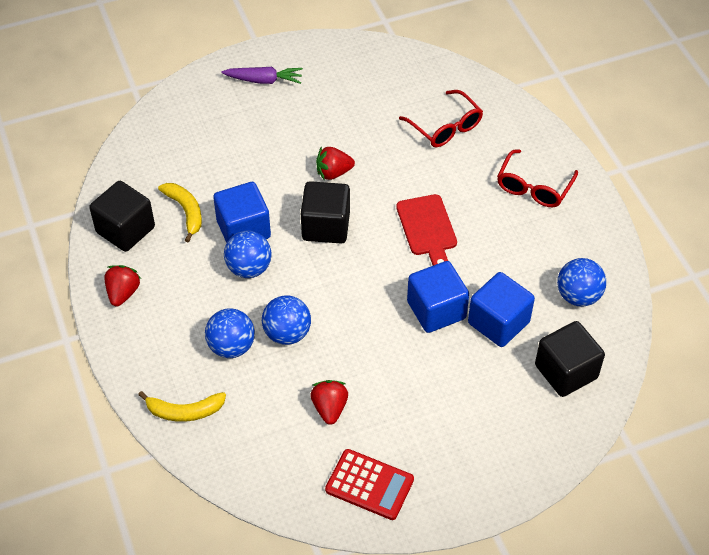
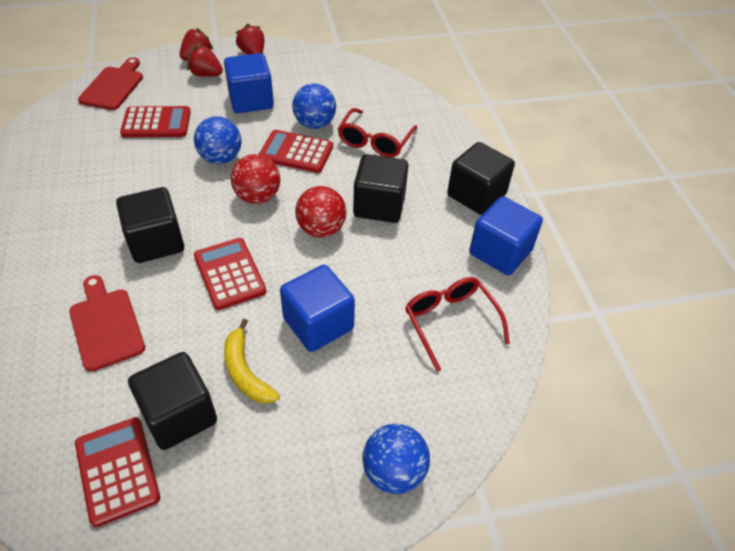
black cube: 3 -> 4
blue ball: 4 -> 3
purple carrot: 1 -> 0
red ball: 0 -> 2
red calculator: 1 -> 4
red cutting board: 1 -> 2
yellow banana: 2 -> 1

